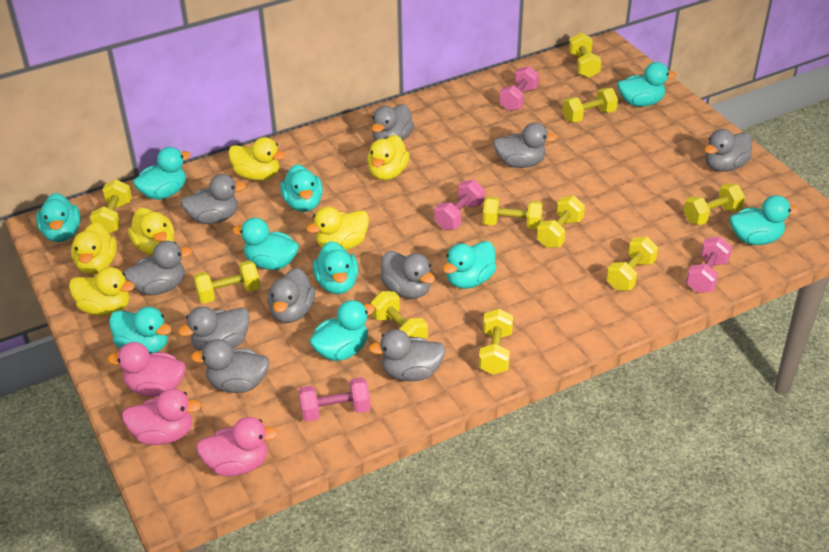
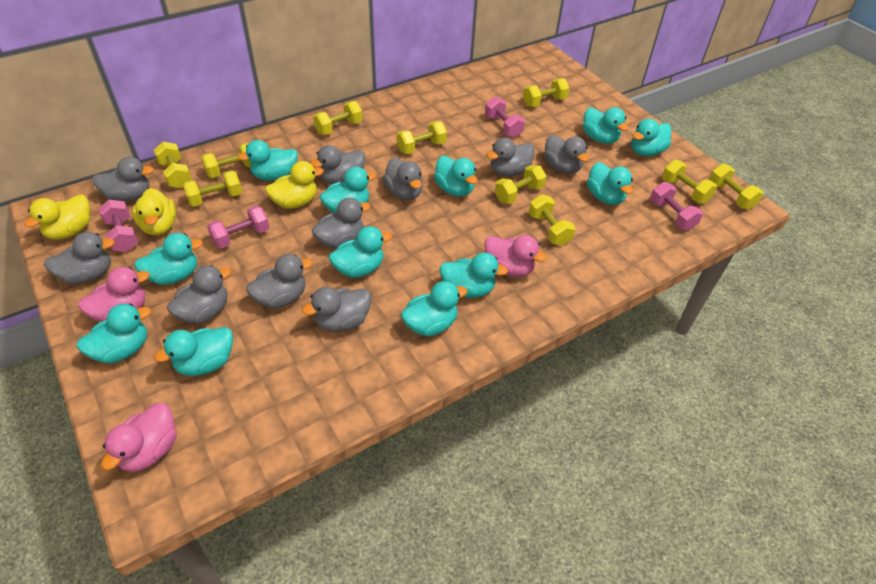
turquoise duck: 10 -> 12
yellow duck: 6 -> 3

